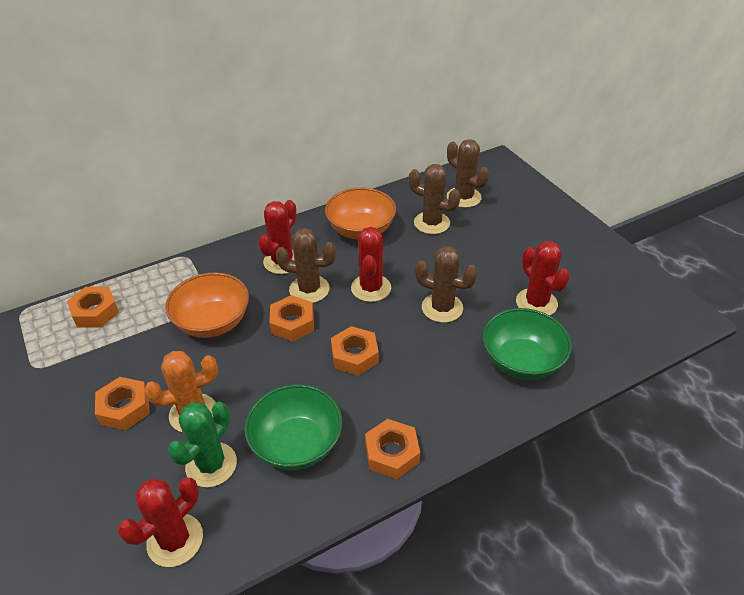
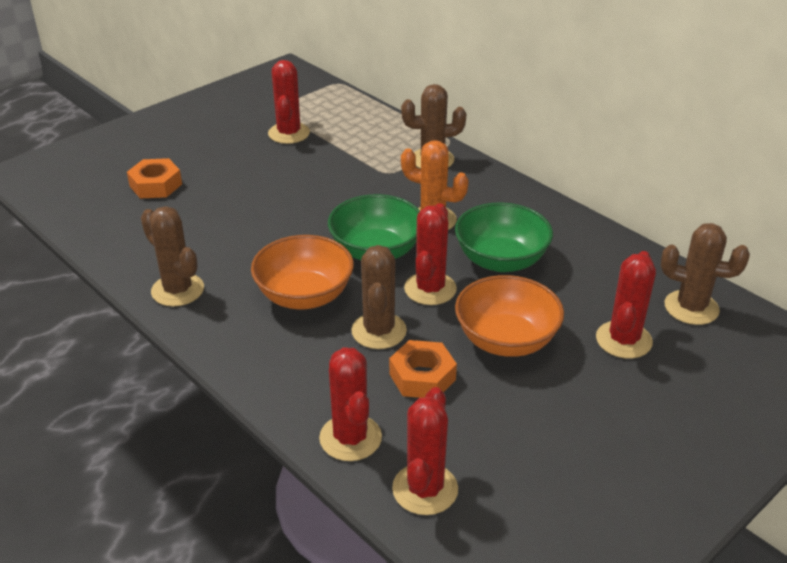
green cactus: 1 -> 0
orange nut: 5 -> 2
red cactus: 4 -> 5

